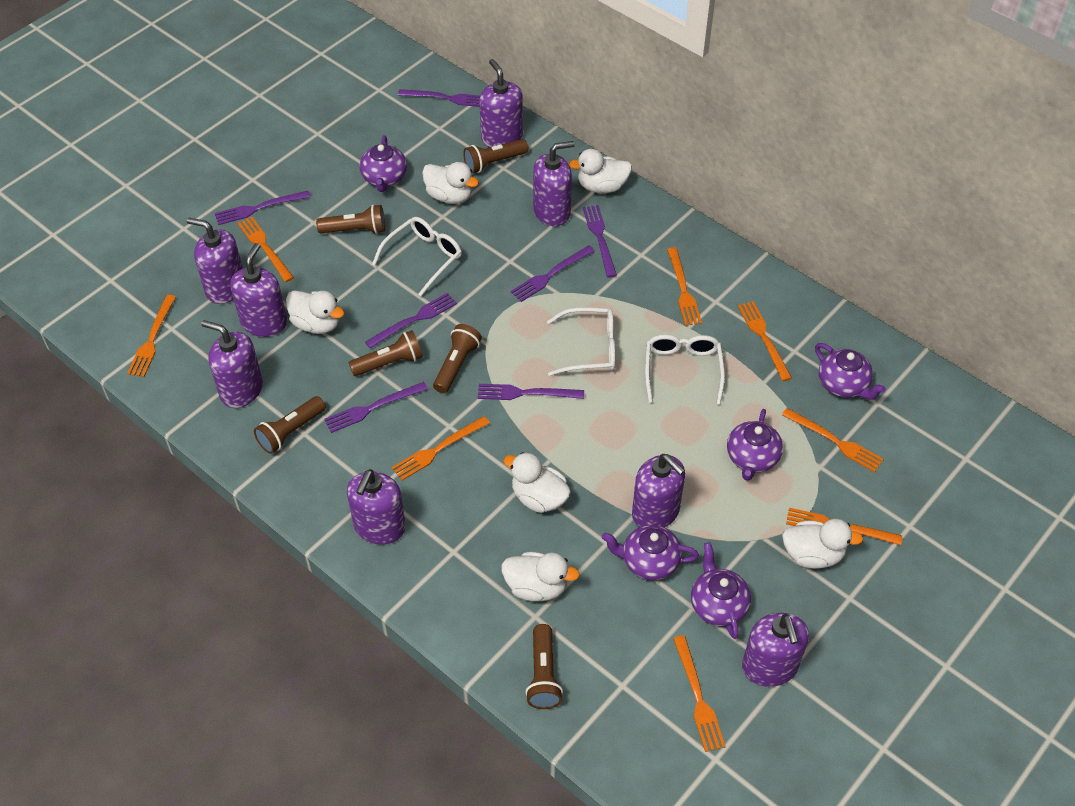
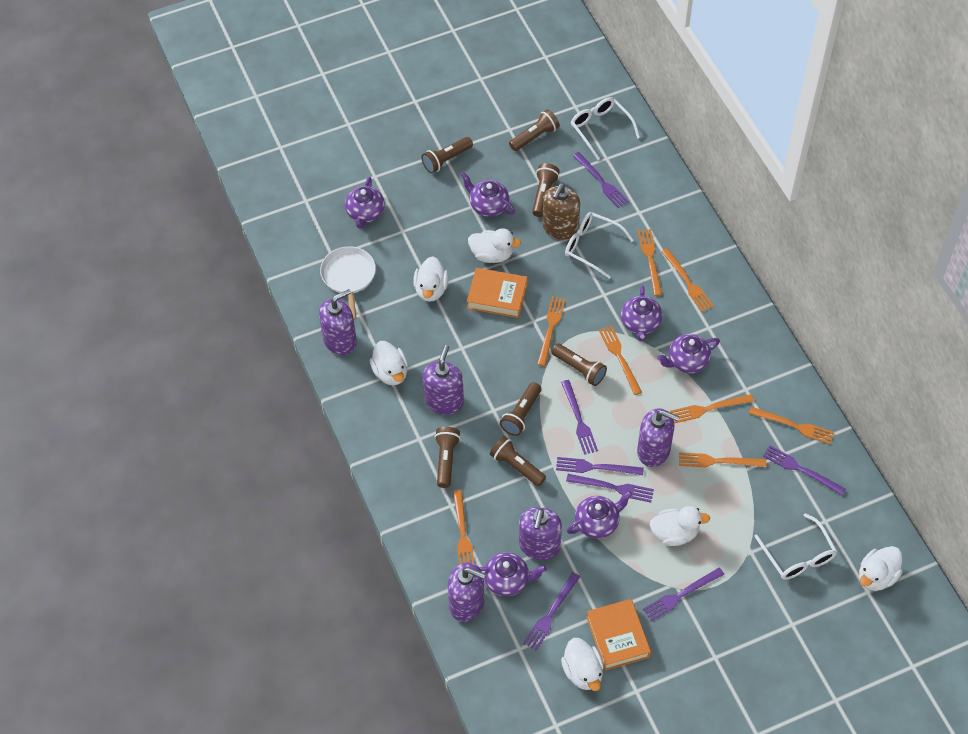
brown flashlight: 6 -> 7
brown soap dispenser: 0 -> 1
orange book: 0 -> 2
purple soap dispenser: 8 -> 5
purple teapot: 5 -> 6
white pan: 0 -> 1

